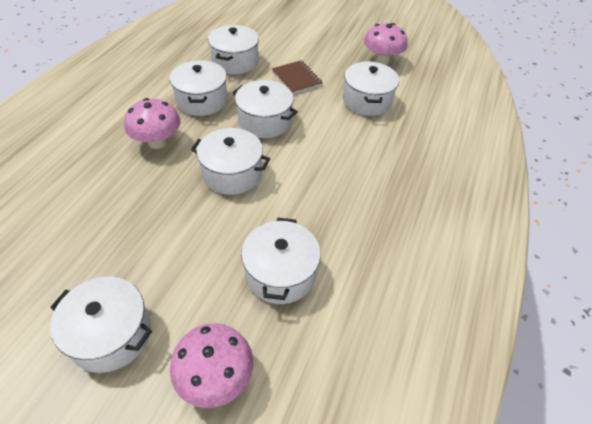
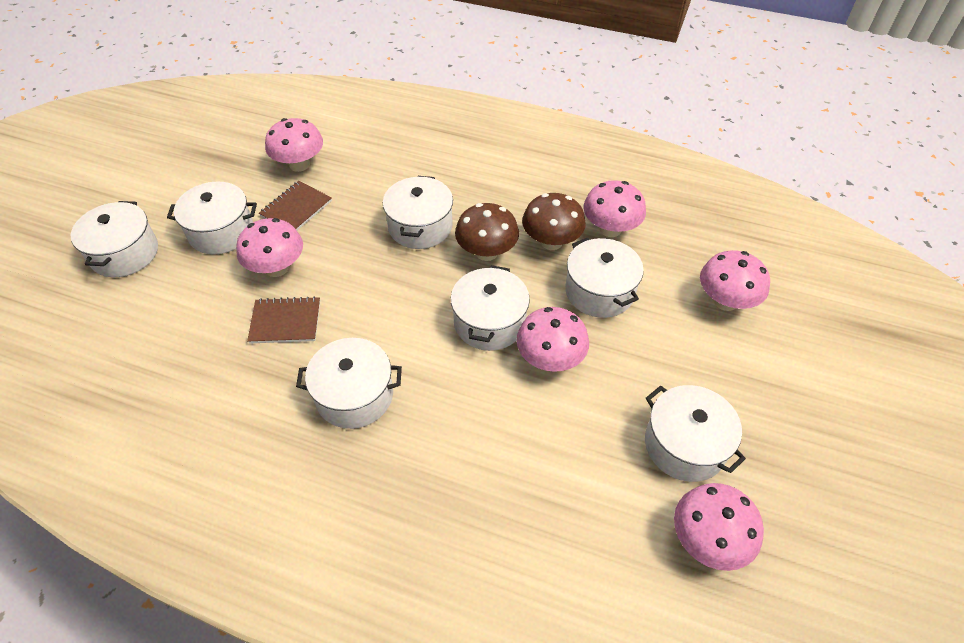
brown mushroom: 0 -> 2
brown notebook: 1 -> 2
pink mushroom: 3 -> 6

